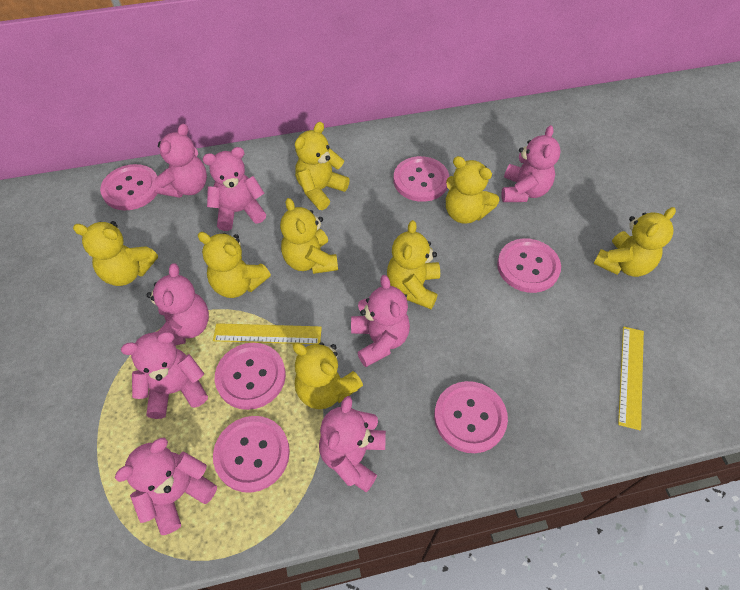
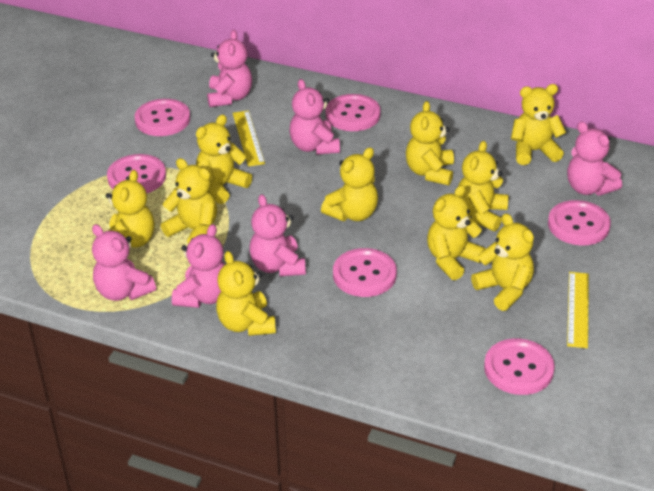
pink teddy bear: 8 -> 6
yellow teddy bear: 8 -> 10

